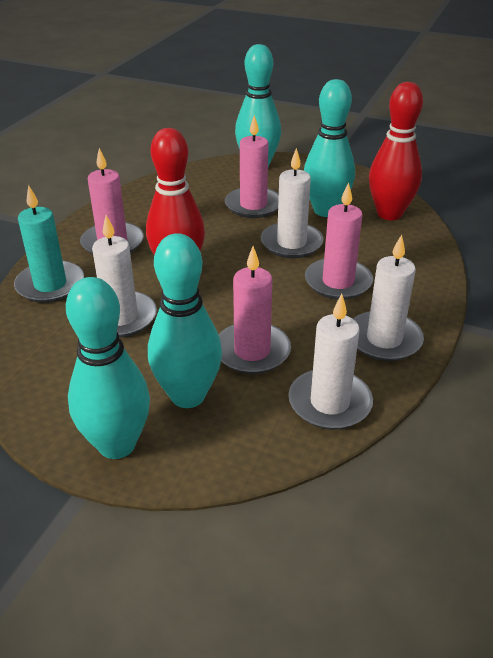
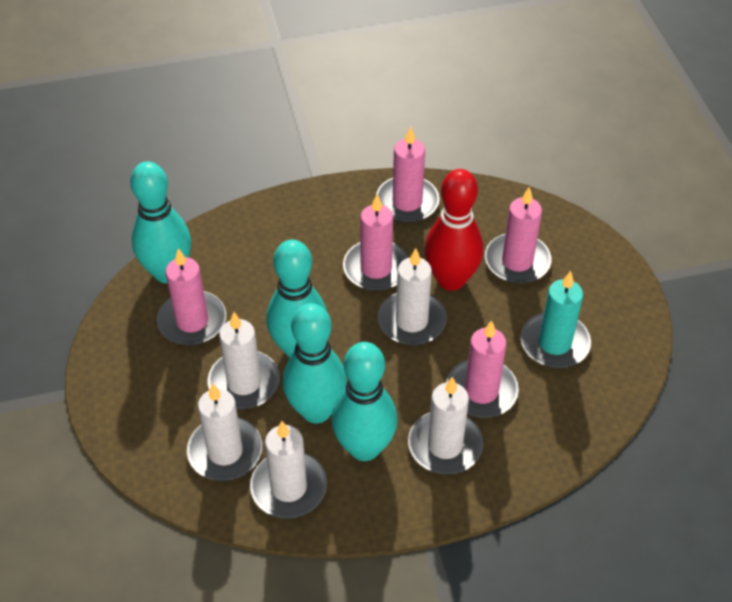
pink candle: 4 -> 5
red bowling pin: 2 -> 1
white candle: 4 -> 5

